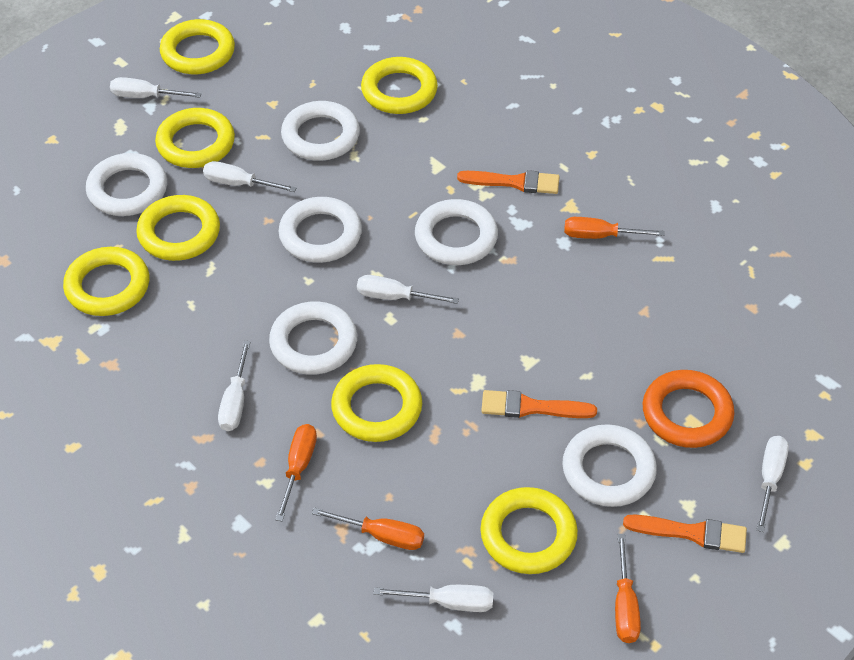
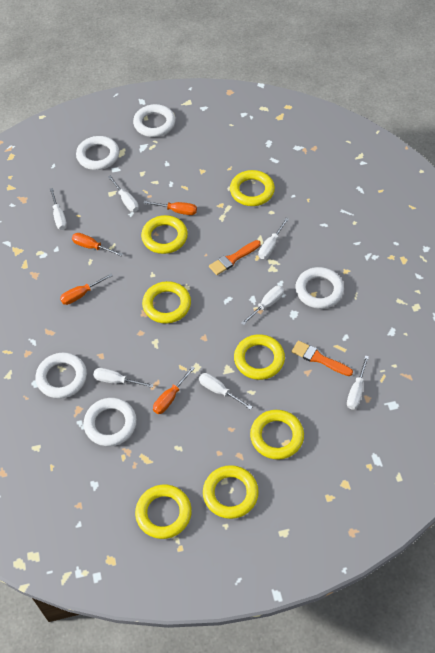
orange brush: 3 -> 2
orange ring: 1 -> 0
white ring: 6 -> 5
white screwdriver: 6 -> 7

